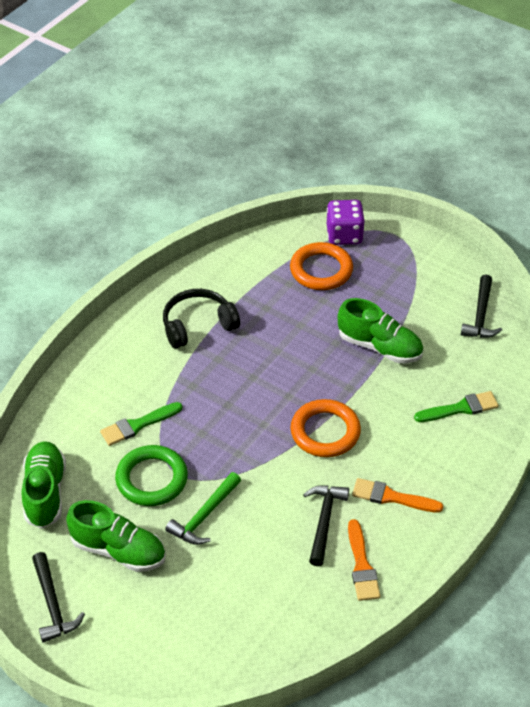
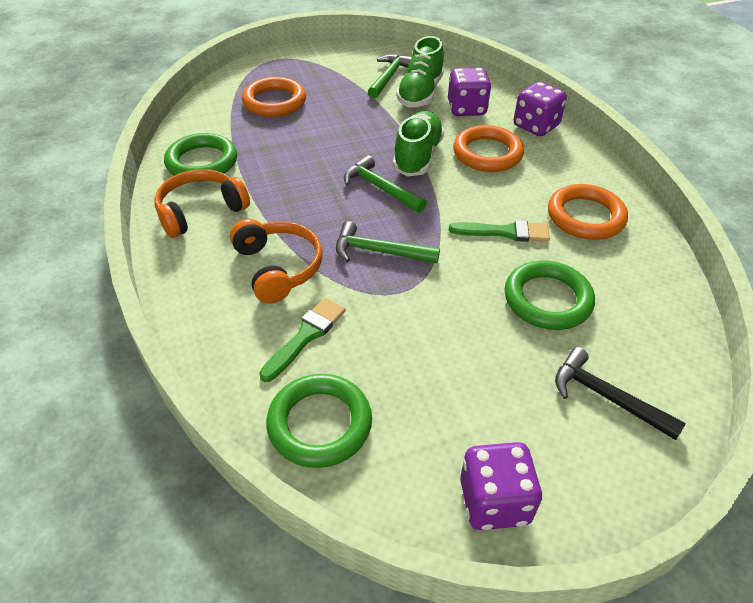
black hammer: 3 -> 1
black headphones: 1 -> 0
green hammer: 1 -> 3
green ring: 1 -> 3
green shoe: 3 -> 2
orange brush: 2 -> 0
orange headphones: 0 -> 2
orange ring: 2 -> 3
purple dice: 1 -> 3

